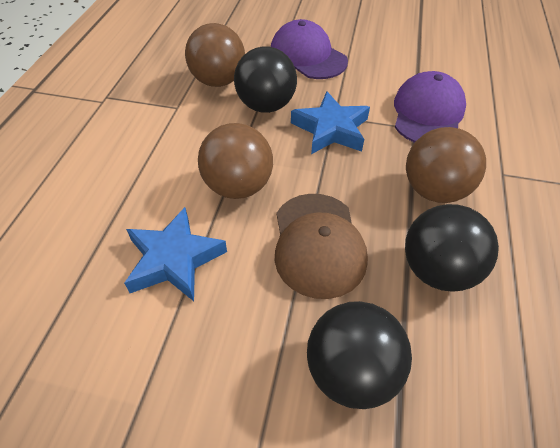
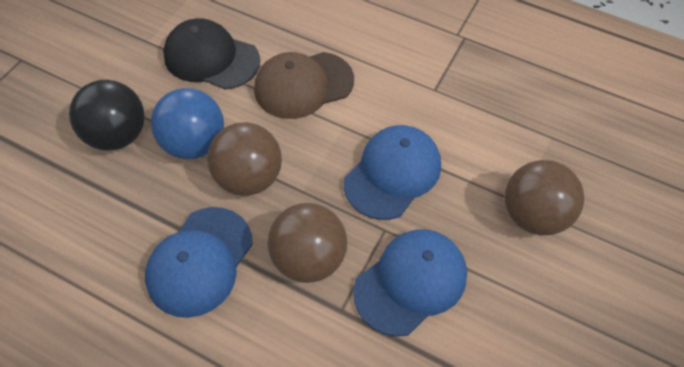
black ball: 3 -> 1
black cap: 0 -> 1
blue ball: 0 -> 1
blue cap: 0 -> 3
blue star: 2 -> 0
purple cap: 2 -> 0

